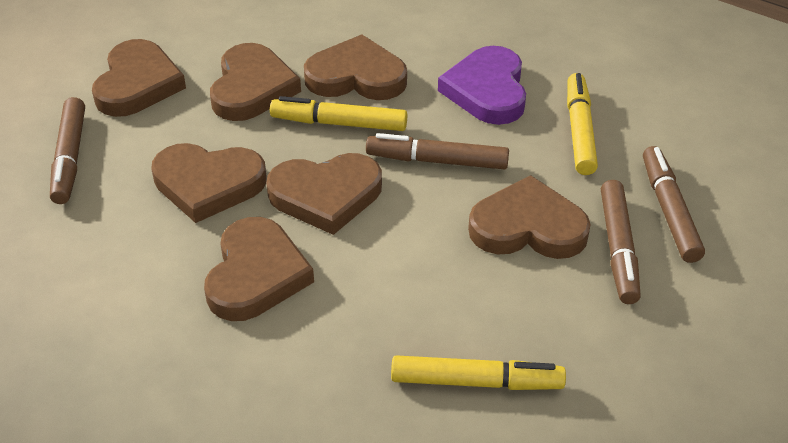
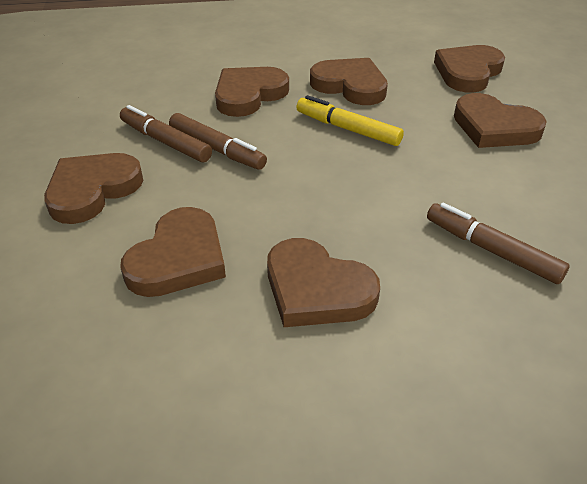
brown marker: 4 -> 3
purple heart: 1 -> 0
yellow marker: 3 -> 1

